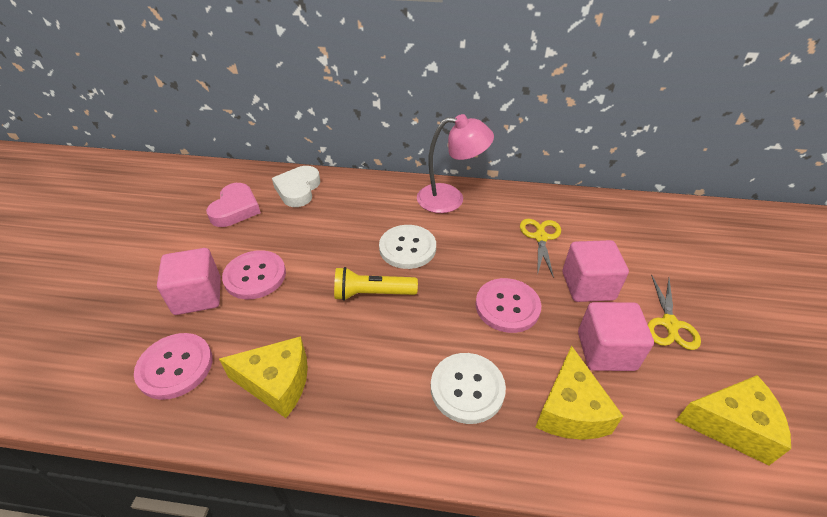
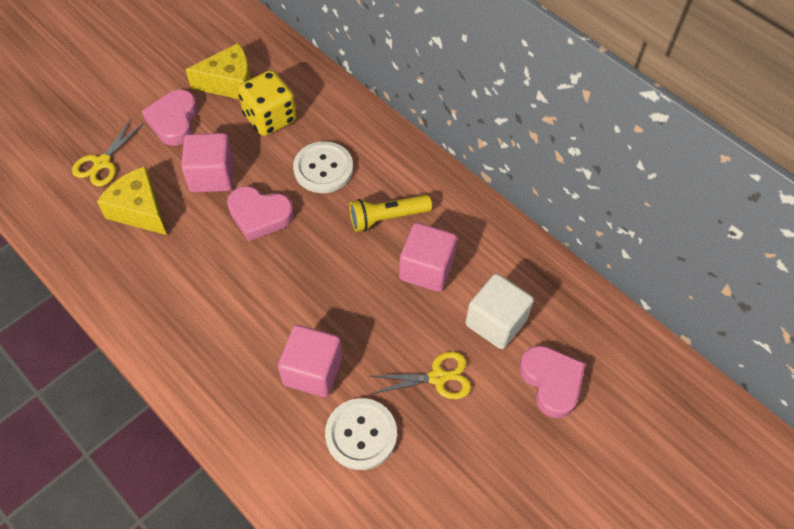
pink button: 3 -> 0
pink heart: 1 -> 3
pink lamp: 1 -> 0
white cube: 0 -> 1
white heart: 1 -> 0
yellow cheese: 3 -> 2
yellow dice: 0 -> 1

